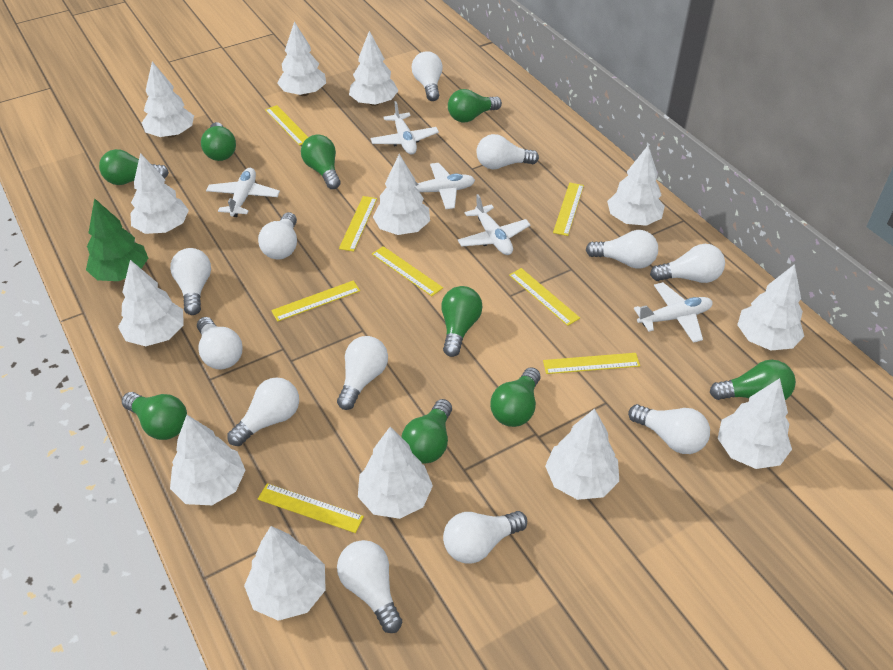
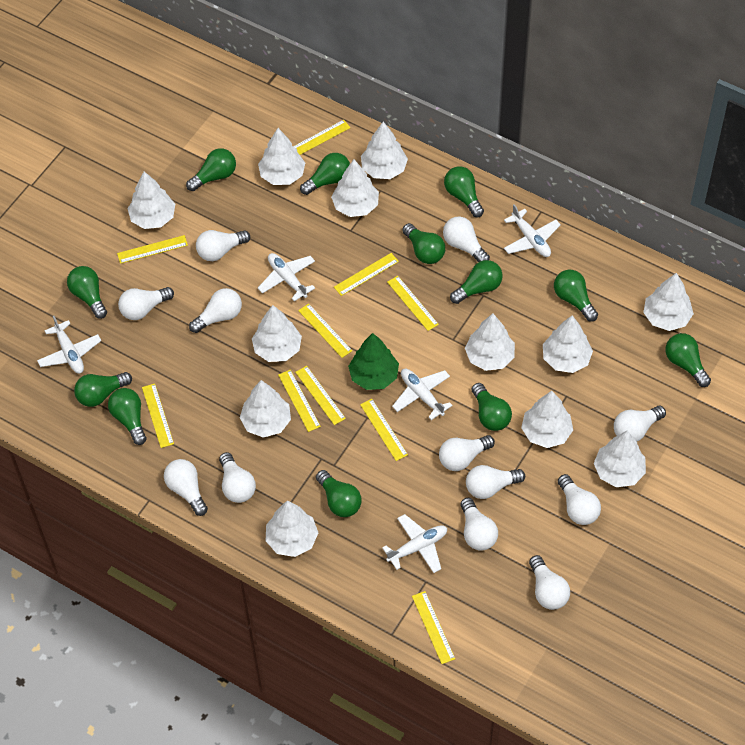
green light bulb: 9 -> 12
white tree: 13 -> 12
yellow ruler: 8 -> 10

